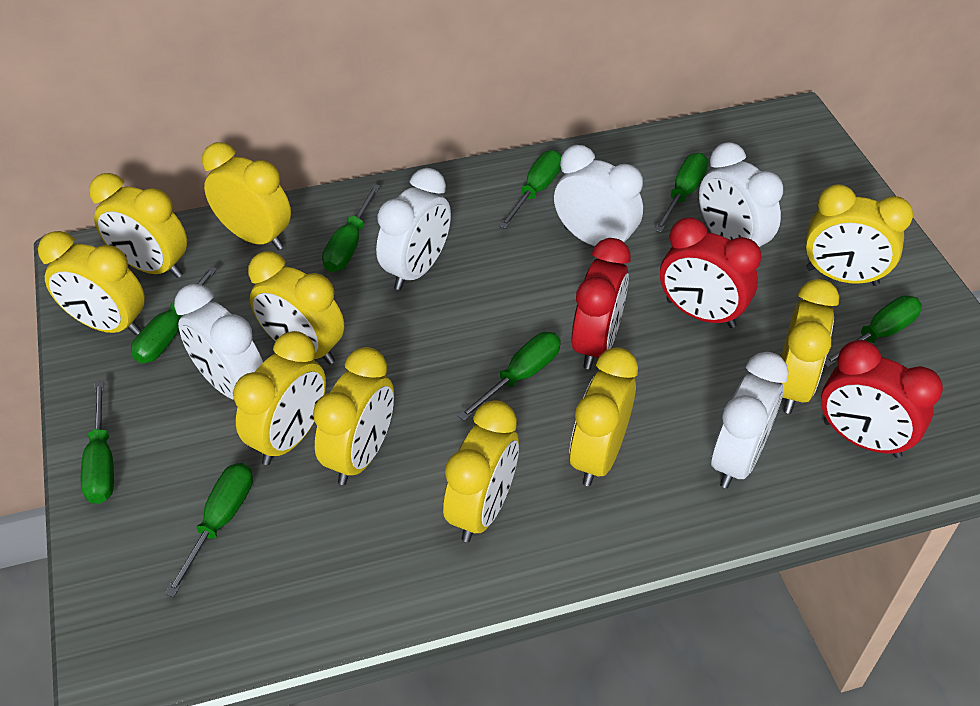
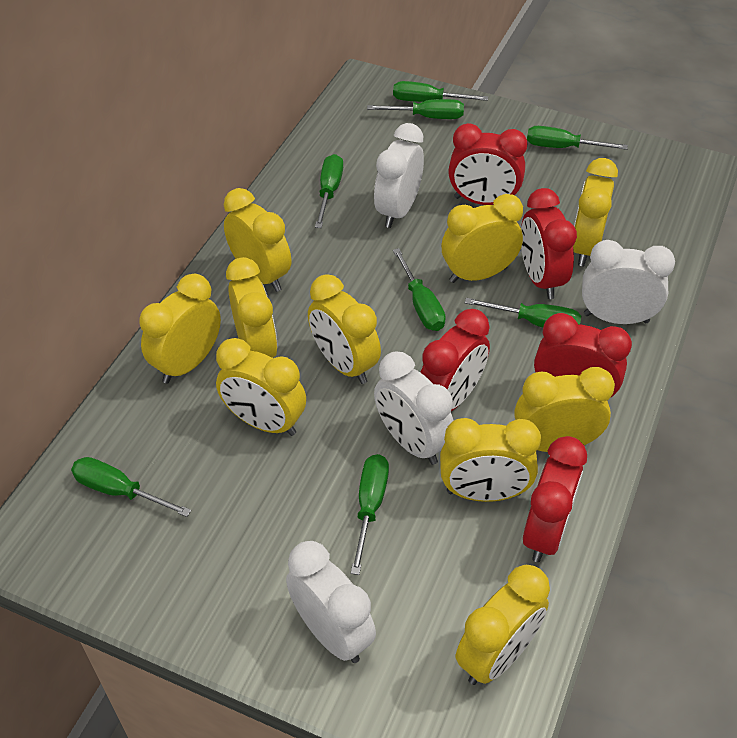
red clock: 3 -> 5
white clock: 5 -> 4

